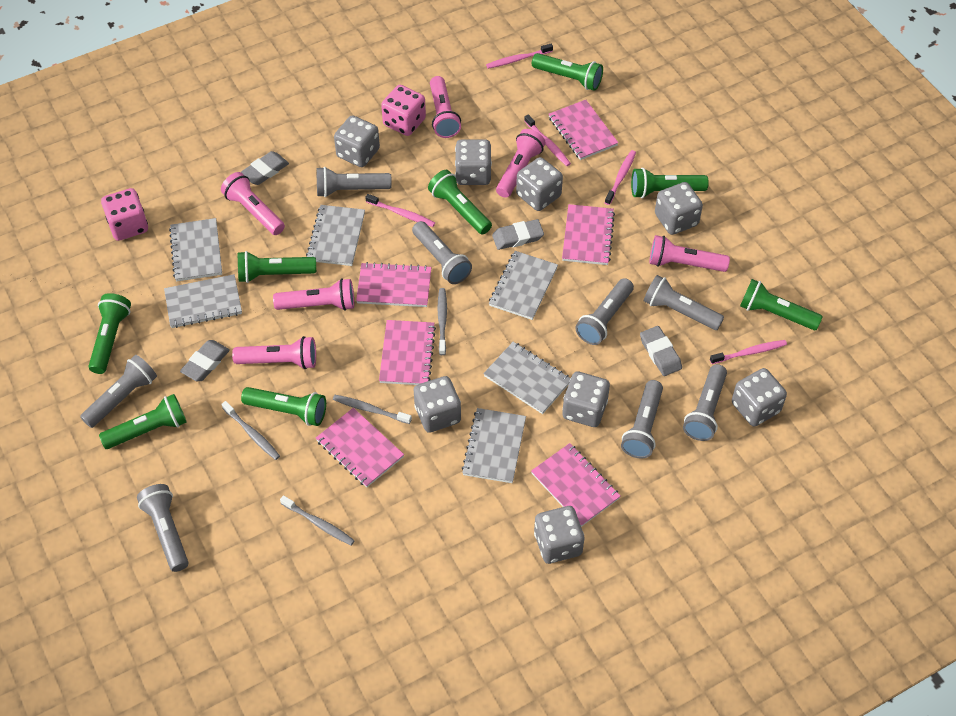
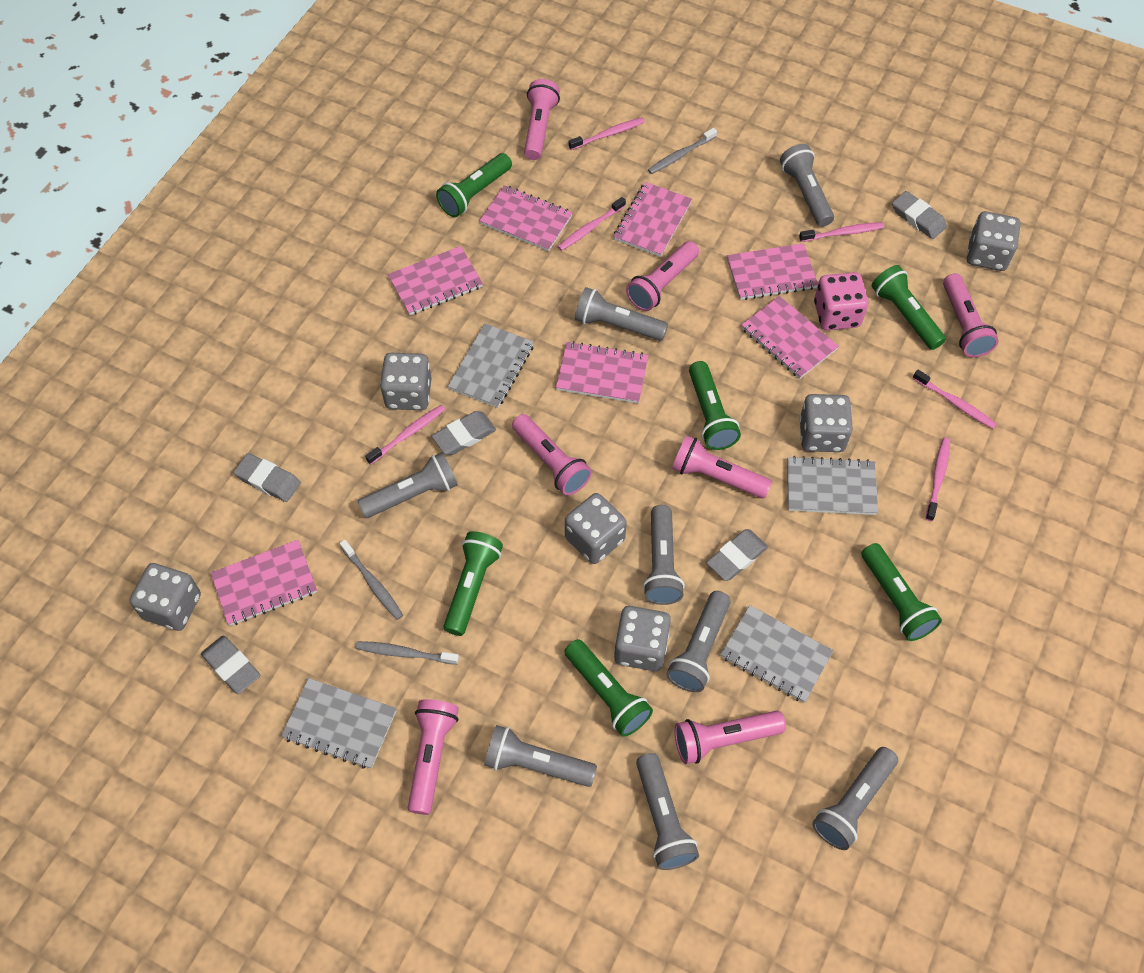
green flashlight: 8 -> 6
grey dice: 8 -> 6
grey eraser: 4 -> 5
grey notebook: 6 -> 4
grey toothbrush: 4 -> 3
pink dice: 2 -> 1
pink flashlight: 6 -> 7
pink notebook: 6 -> 7
pink toothbrush: 5 -> 6

